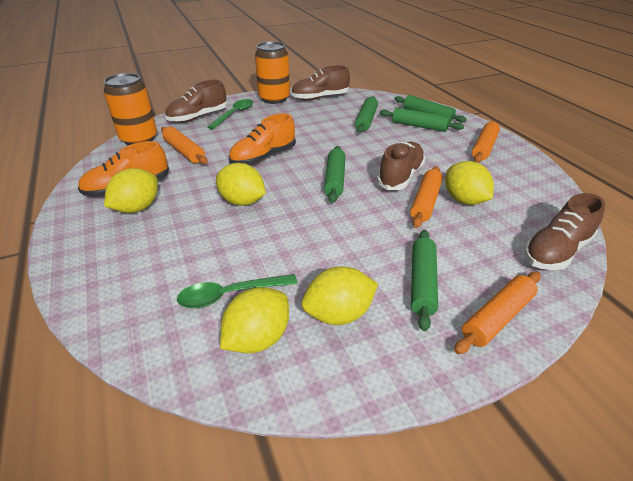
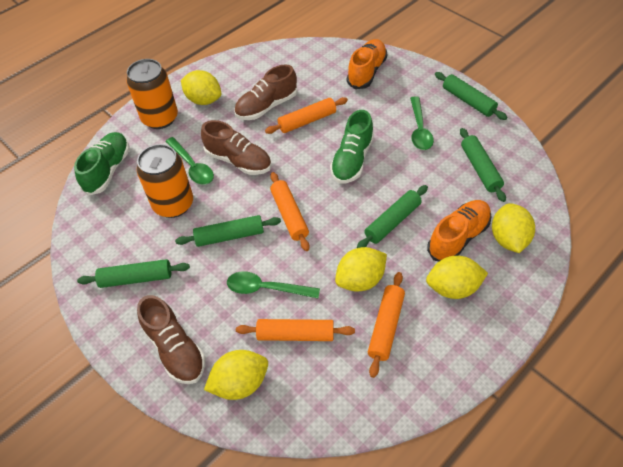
brown shoe: 4 -> 3
green shoe: 0 -> 2
green spoon: 2 -> 3

